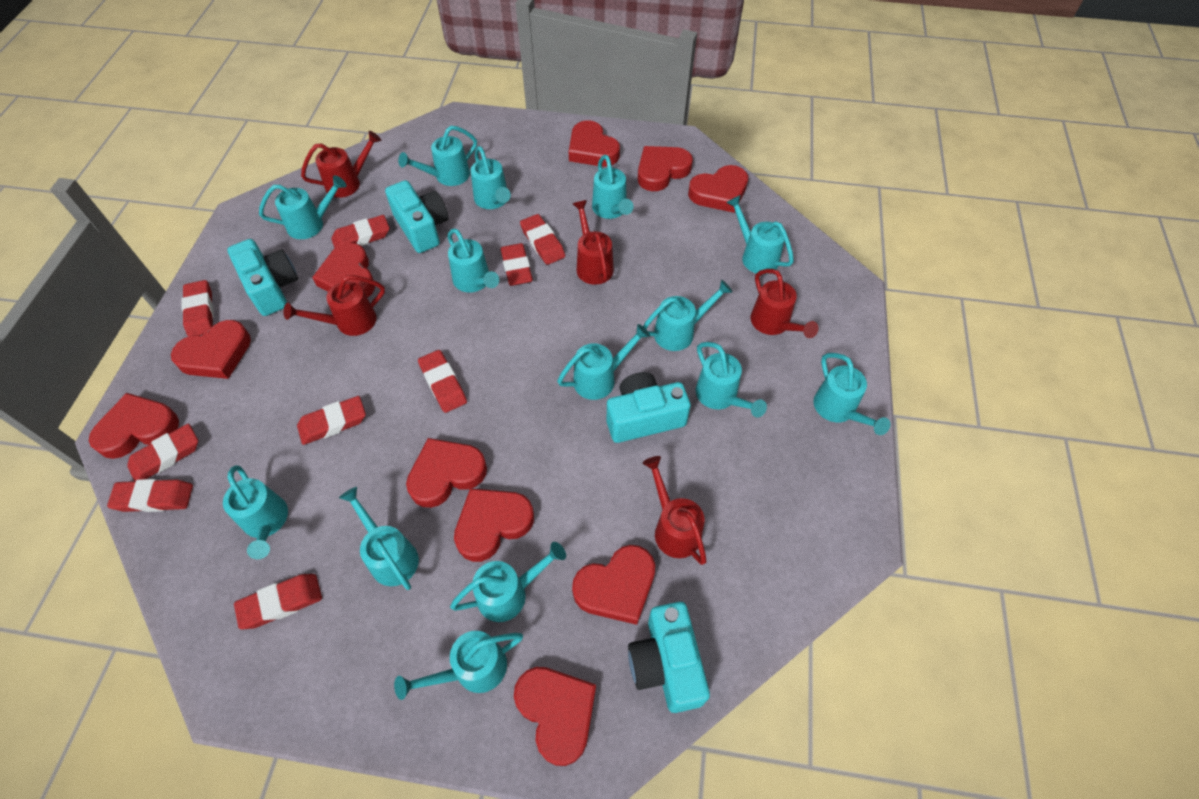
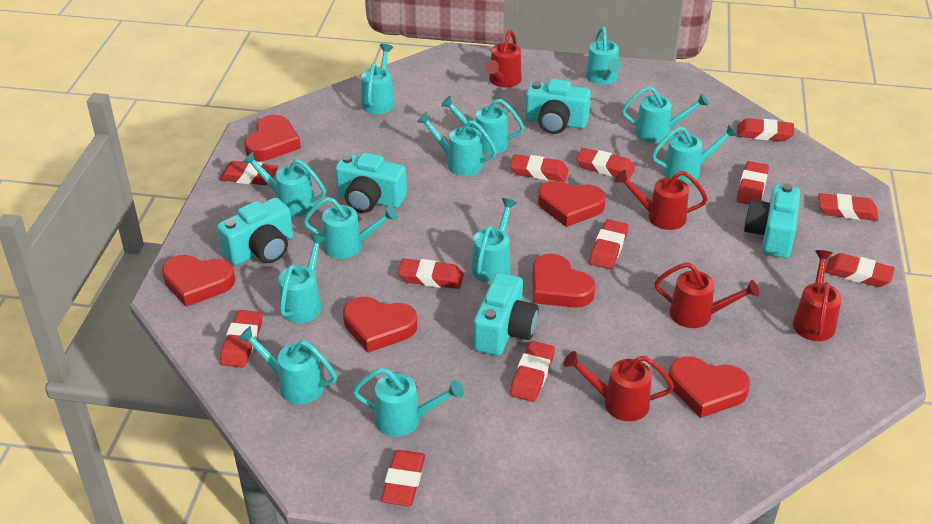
red eraser: 9 -> 12
red heart: 10 -> 6
turquoise camera: 4 -> 5
turquoise watering can: 14 -> 12

